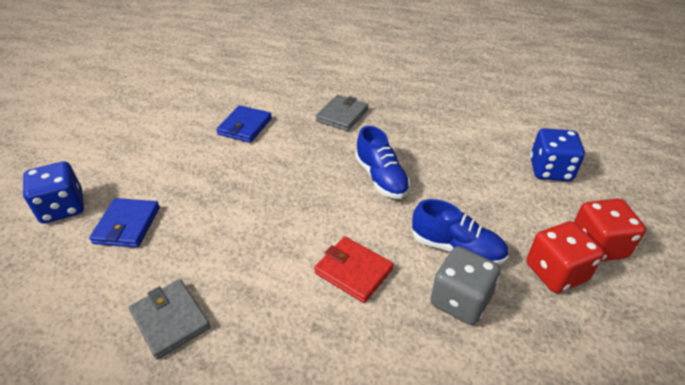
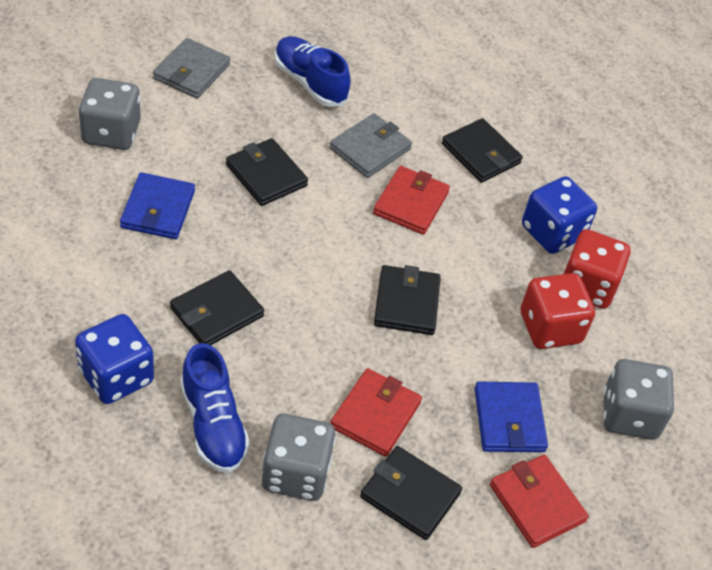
black wallet: 0 -> 5
grey dice: 1 -> 3
red wallet: 1 -> 3

